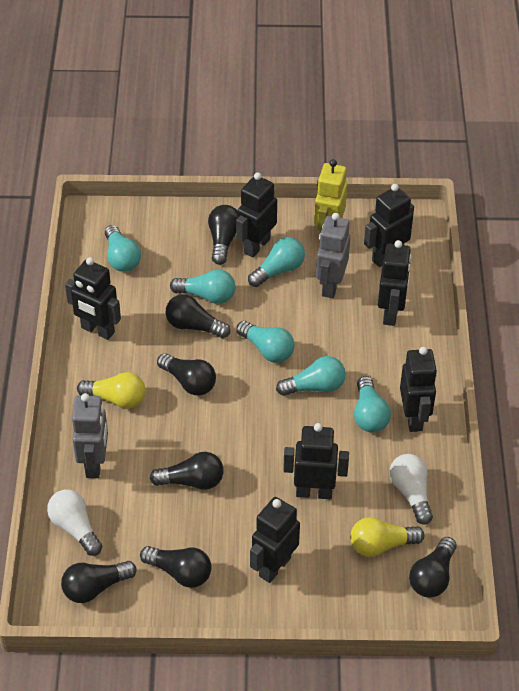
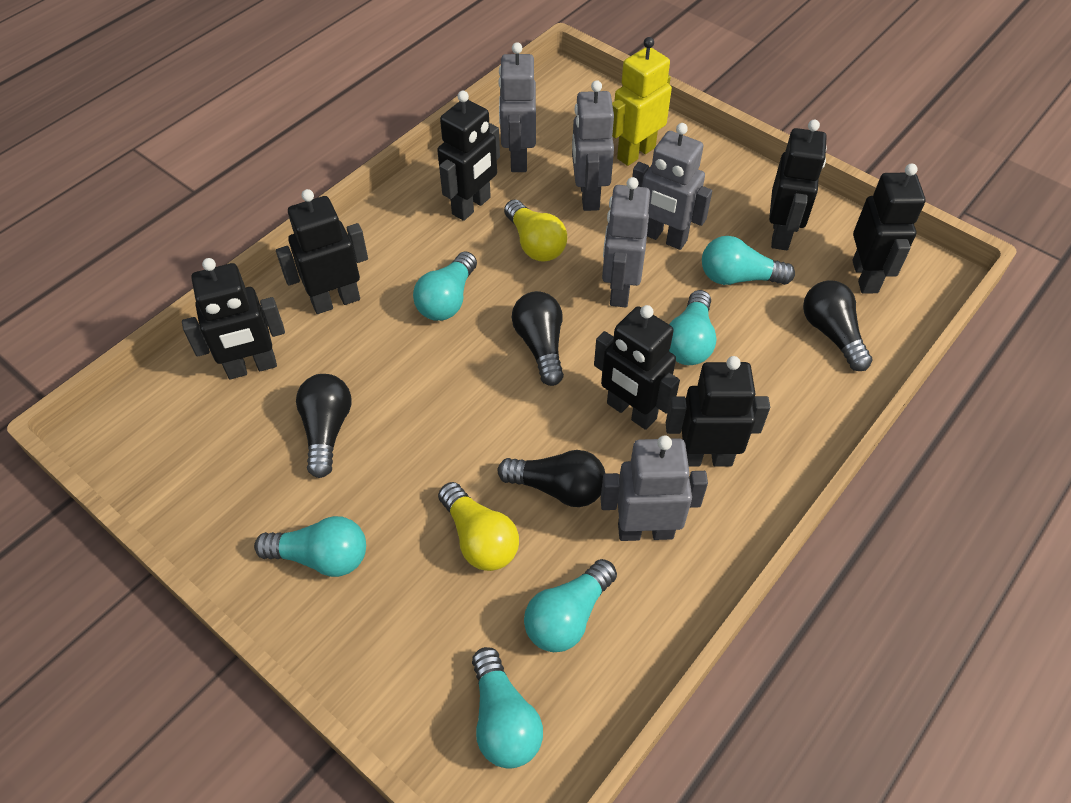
black light bulb: 7 -> 4
grey robot: 2 -> 5
white light bulb: 2 -> 0

